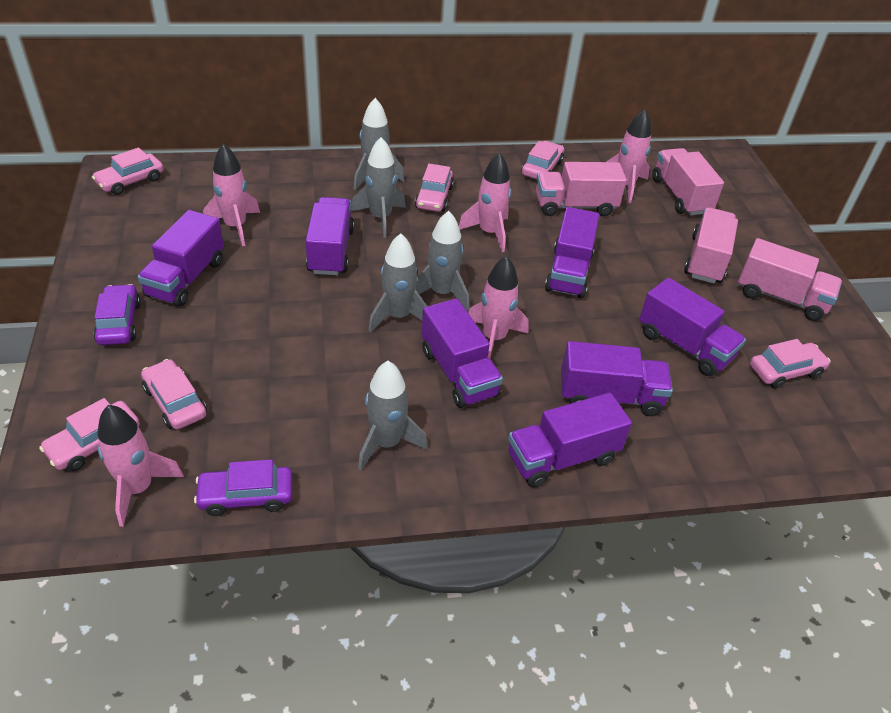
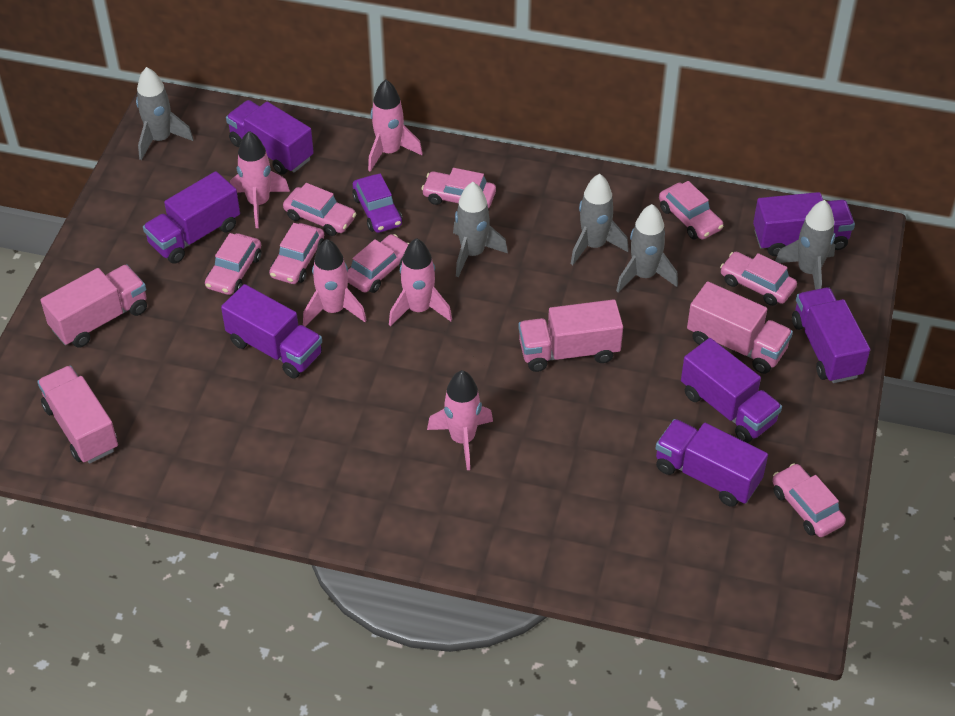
pink car: 6 -> 8
purple car: 2 -> 1

